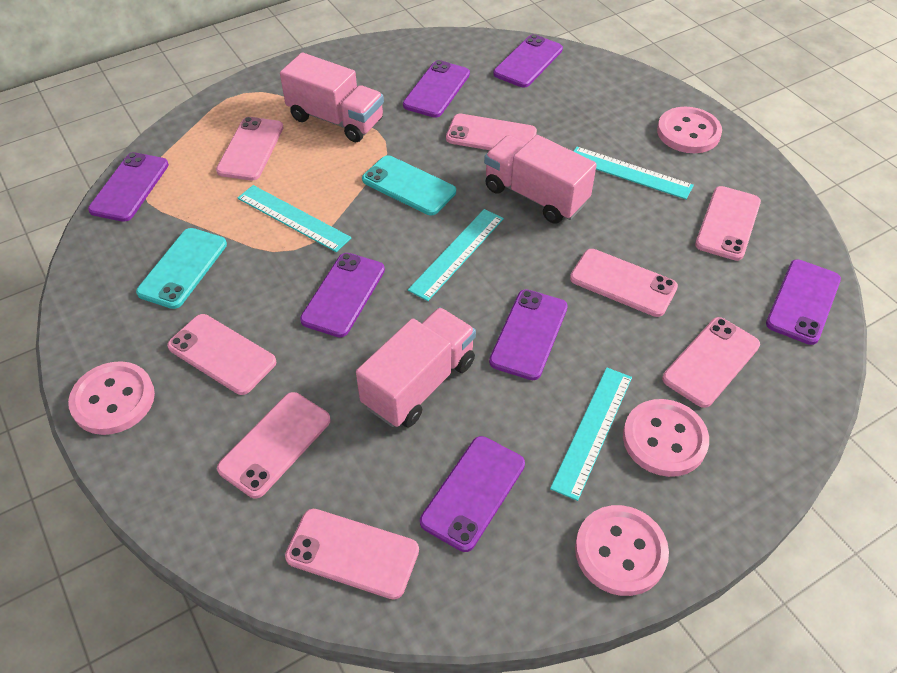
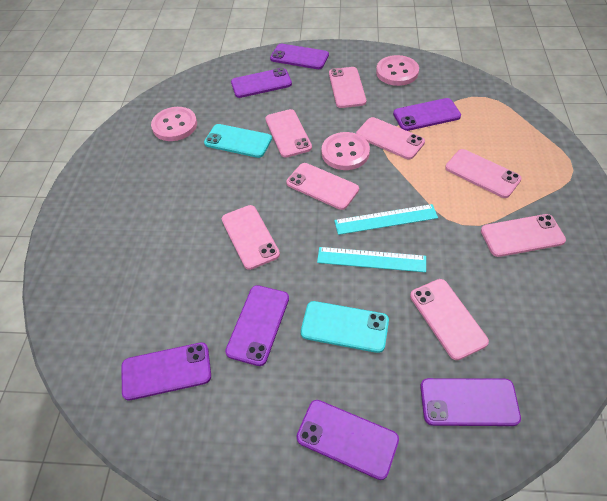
pink button: 4 -> 3
pink truck: 3 -> 0
turquoise ruler: 4 -> 2

